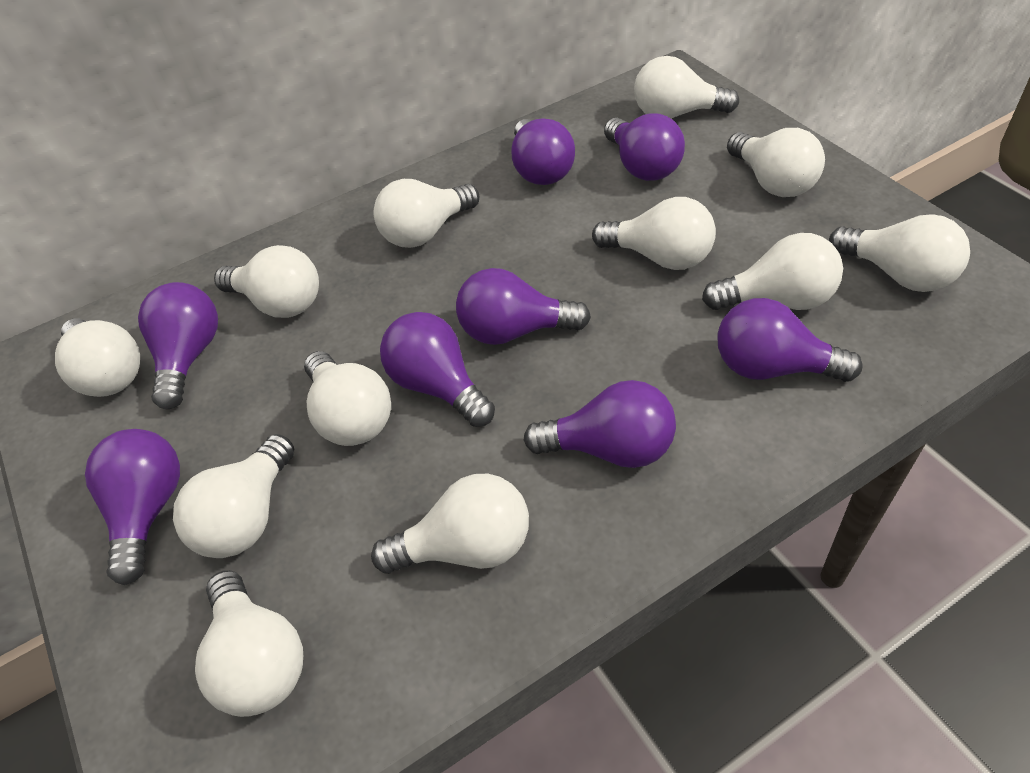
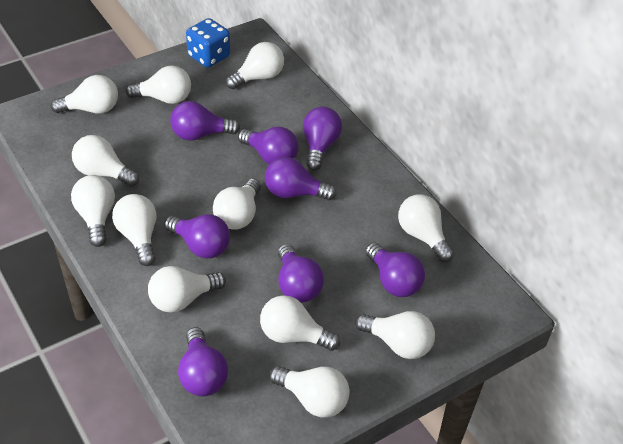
blue dice: 0 -> 1

